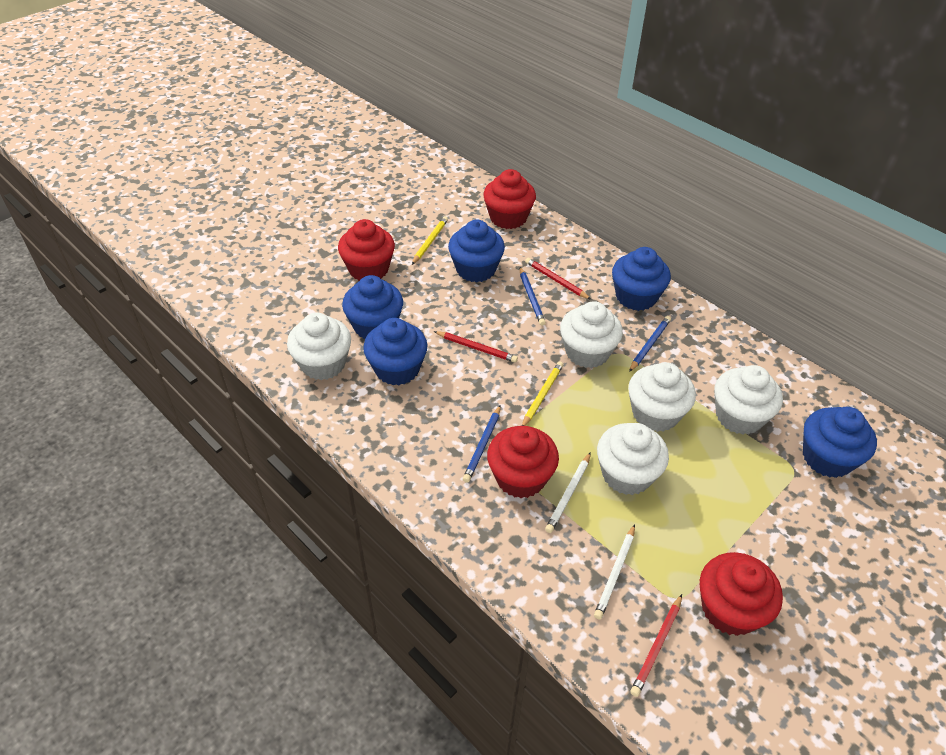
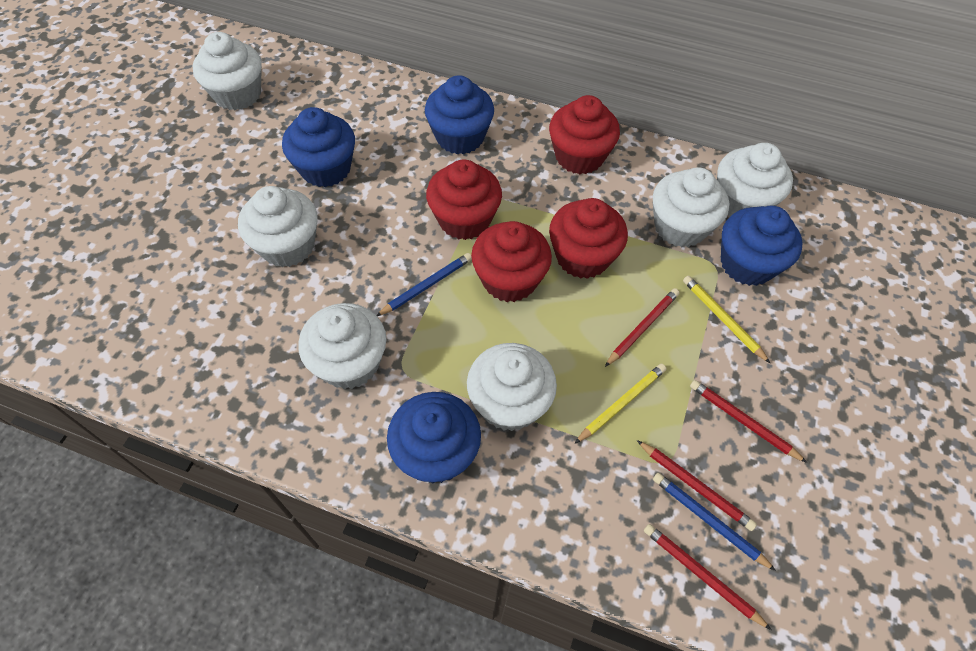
blue cupcake: 5 -> 4
blue pencil: 3 -> 2
red pencil: 3 -> 4
white cupcake: 5 -> 6
white pencil: 2 -> 0

